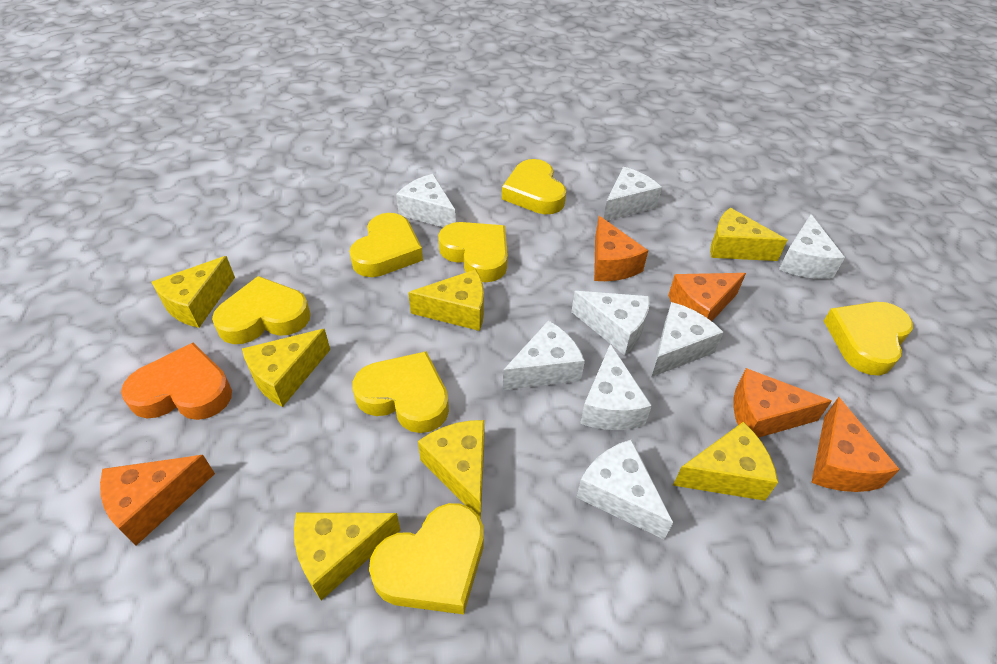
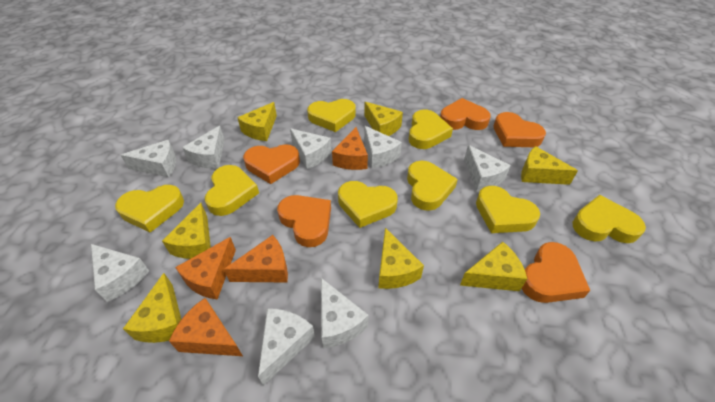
orange cheese: 5 -> 4
orange heart: 1 -> 5
yellow heart: 7 -> 8

